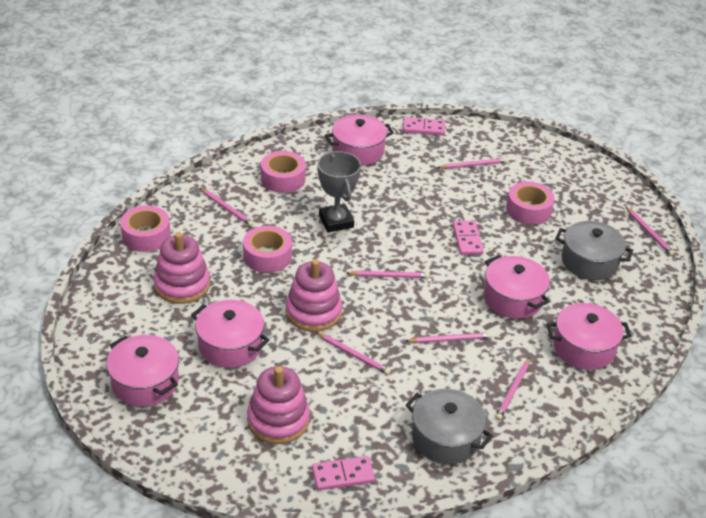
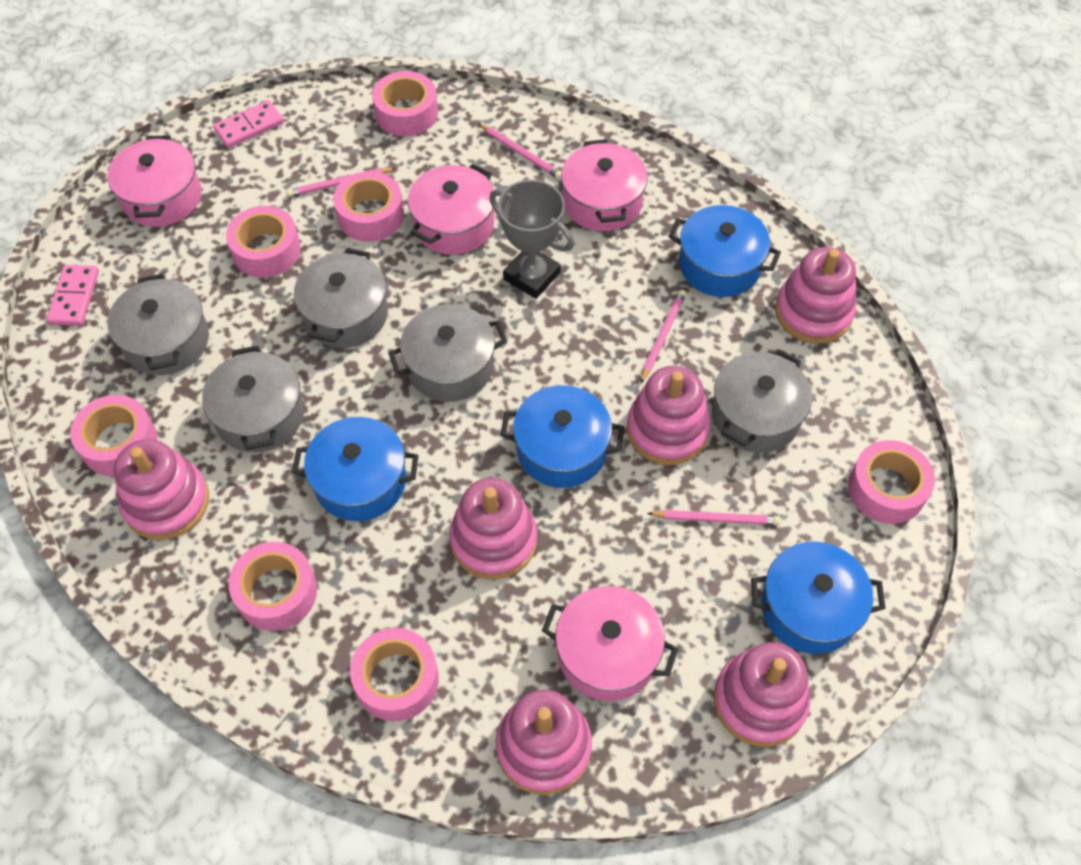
blue pot: 0 -> 4
grey pot: 2 -> 5
pink domino: 3 -> 2
pink pencil: 7 -> 4
pink pot: 5 -> 4
pink stacking toy: 3 -> 6
pink tape: 4 -> 7

